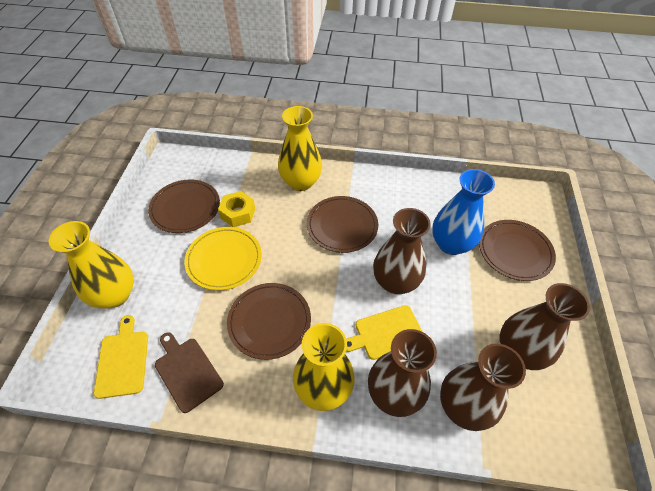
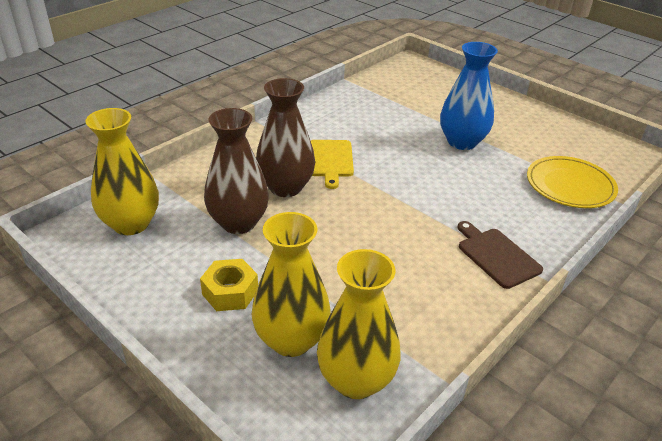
brown plate: 4 -> 0
brown vase: 4 -> 2
yellow cutting board: 2 -> 1

